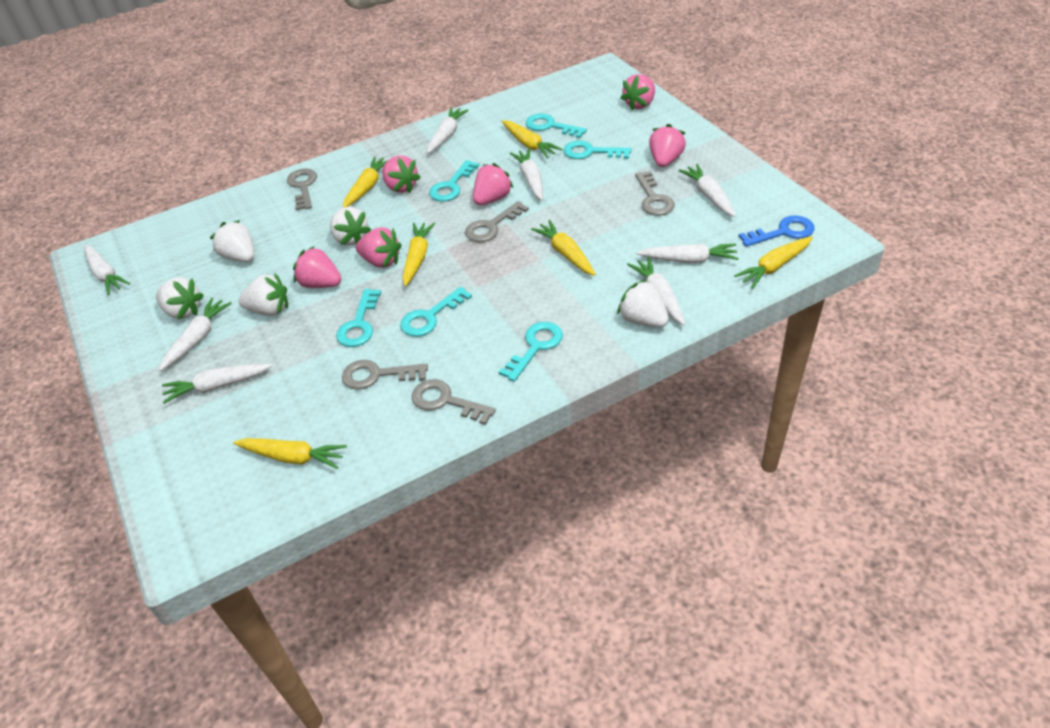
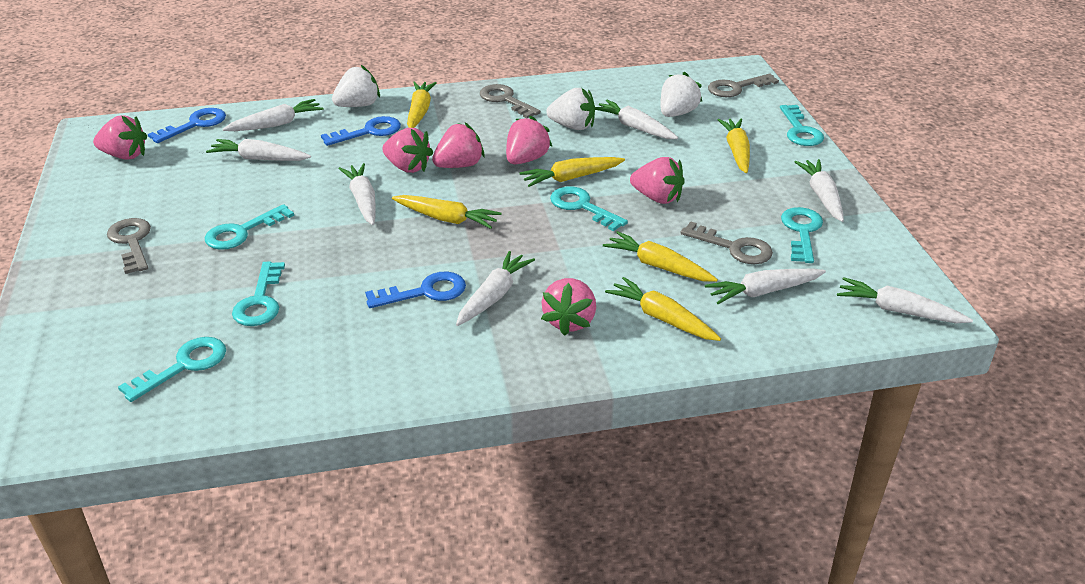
blue key: 1 -> 3
grey key: 5 -> 4
white strawberry: 5 -> 3

